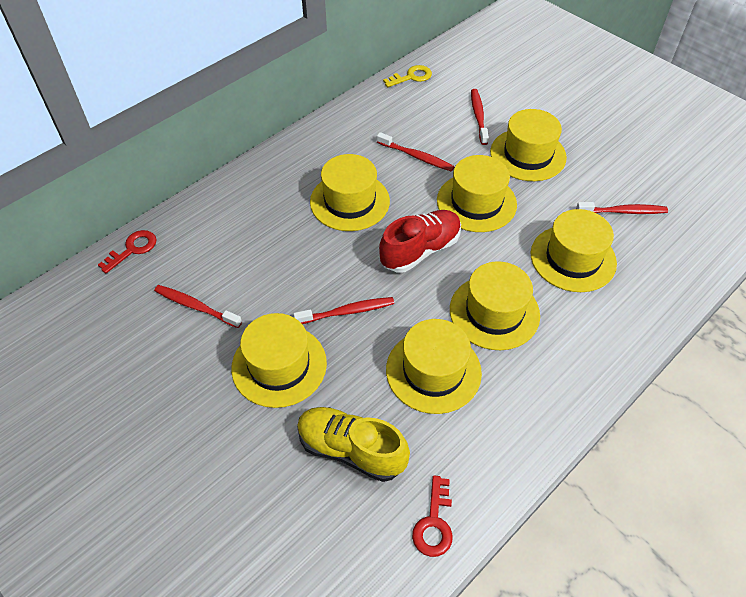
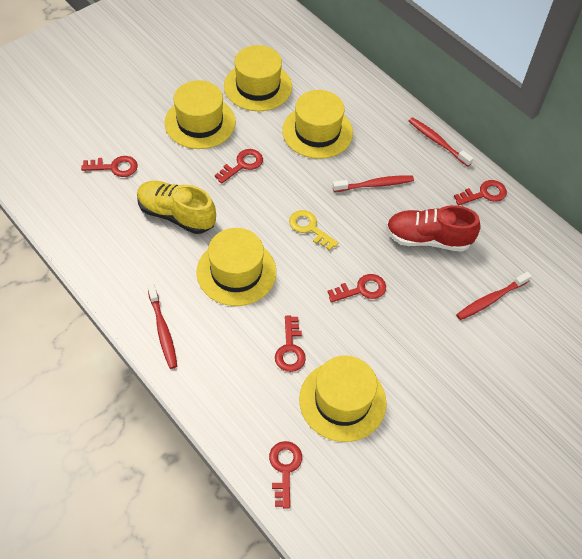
red key: 2 -> 6
red toothbrush: 5 -> 4
yellow hat: 7 -> 5

